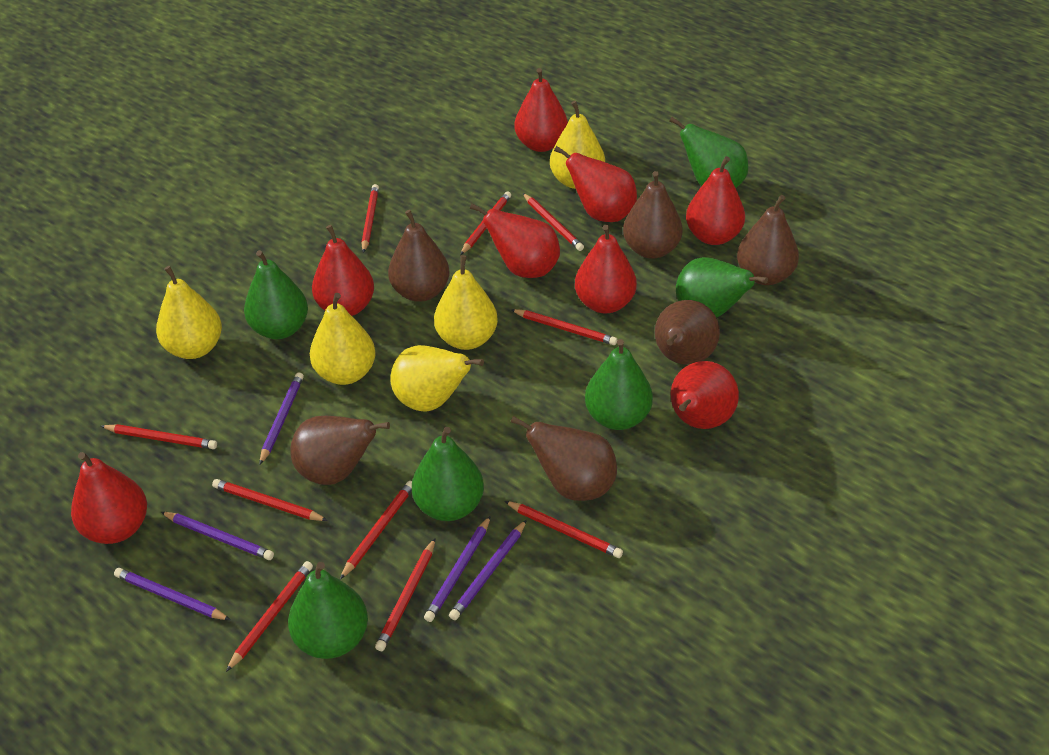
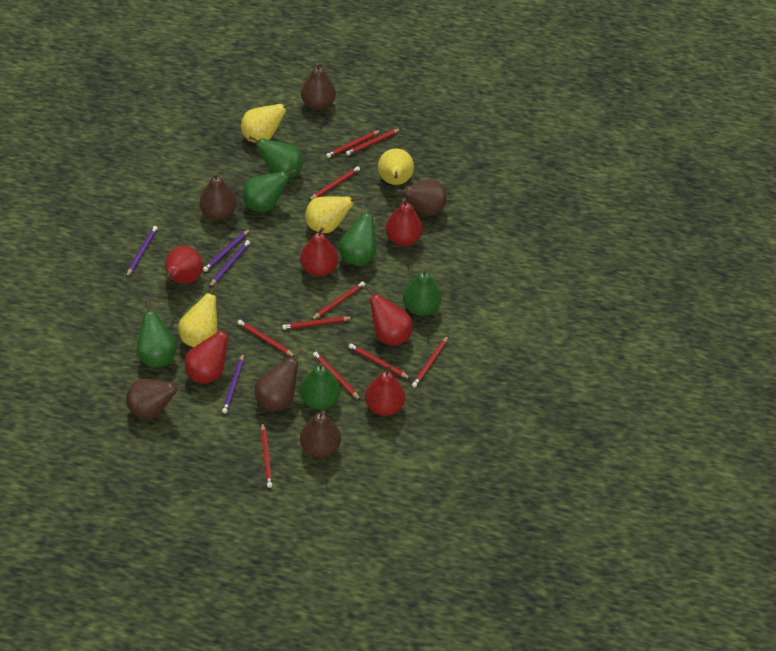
purple pencil: 5 -> 4
red pear: 8 -> 6
yellow pear: 5 -> 4

